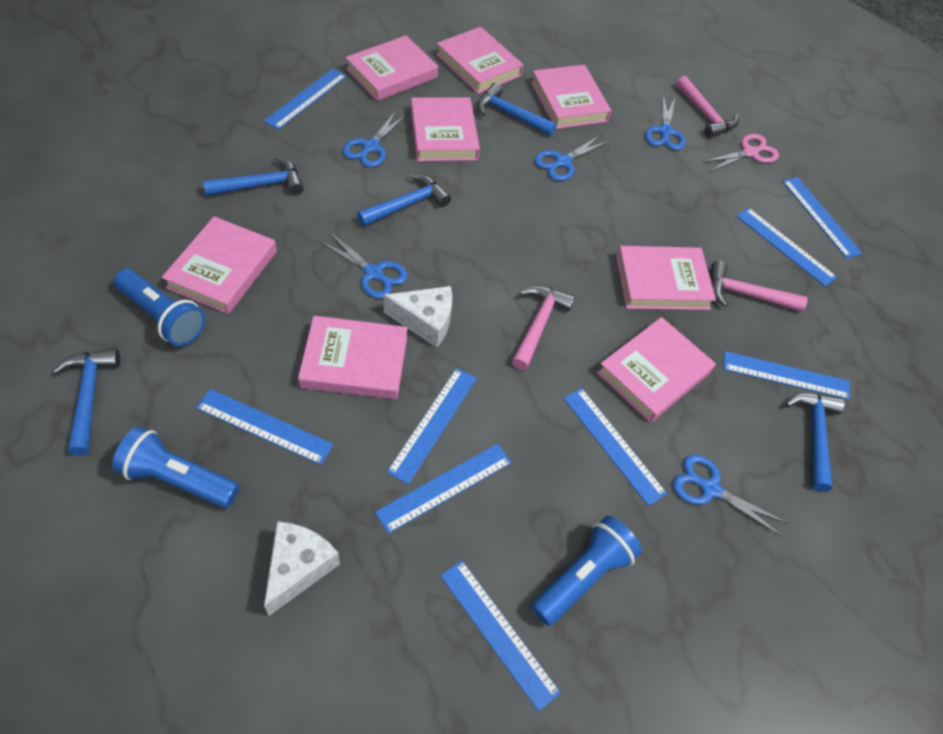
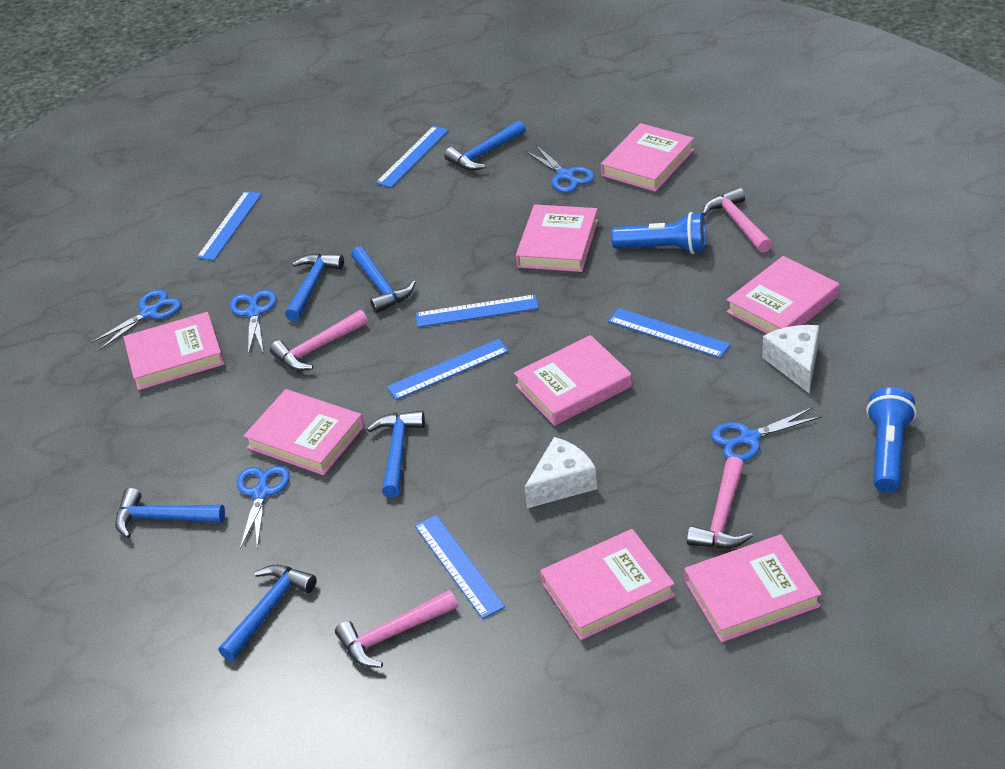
blue flashlight: 3 -> 2
blue hammer: 5 -> 6
blue ruler: 9 -> 6
pink hammer: 3 -> 4
pink scissors: 1 -> 0

